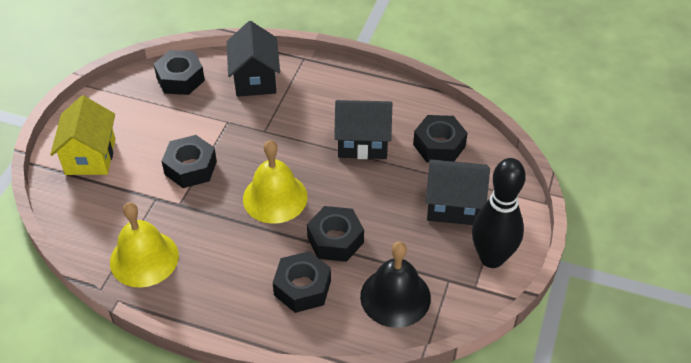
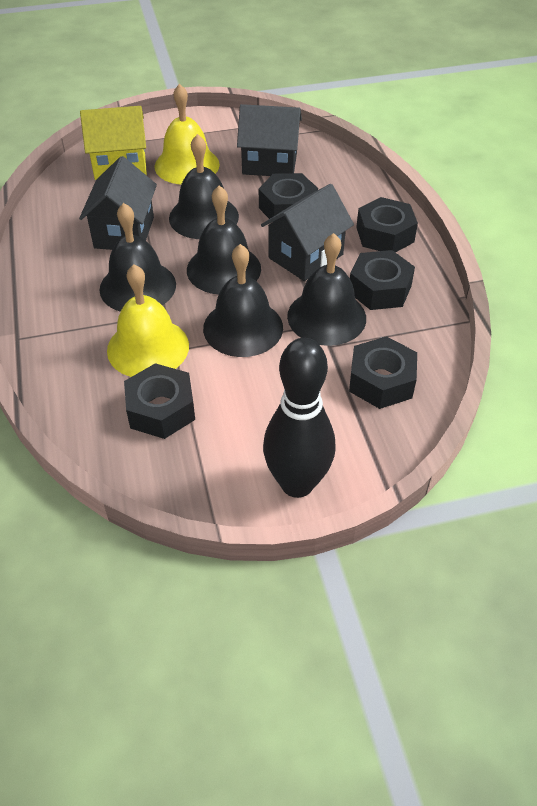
black bell: 1 -> 5

